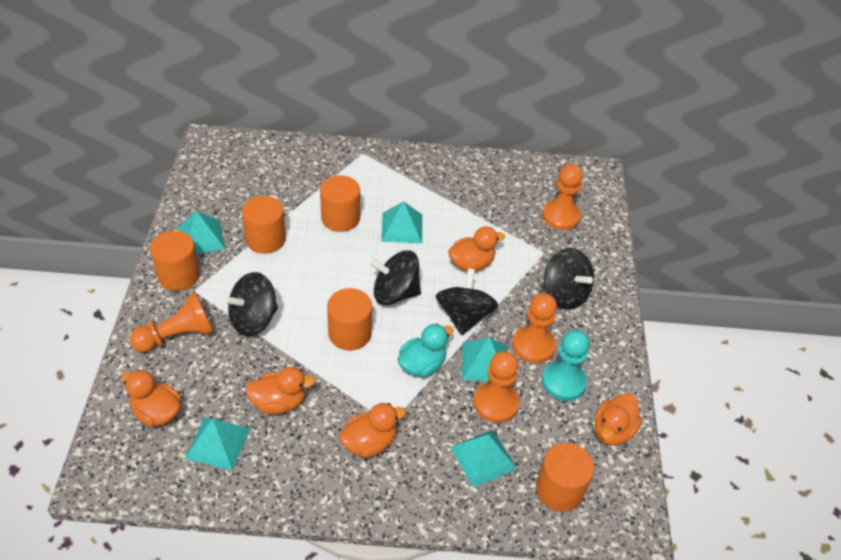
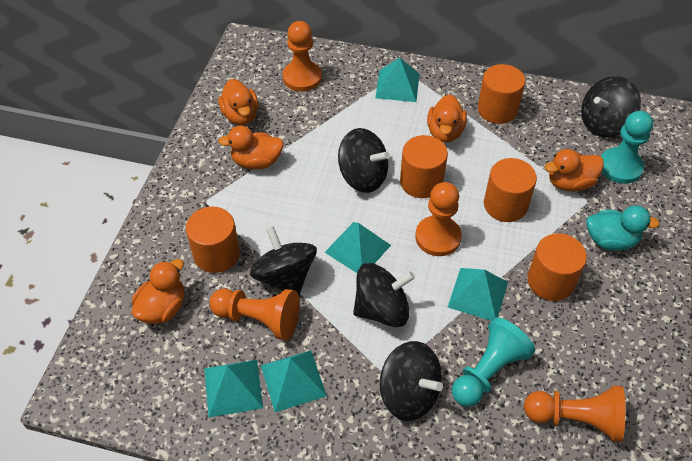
black spinning top: 4 -> 5
turquoise pawn: 1 -> 2

